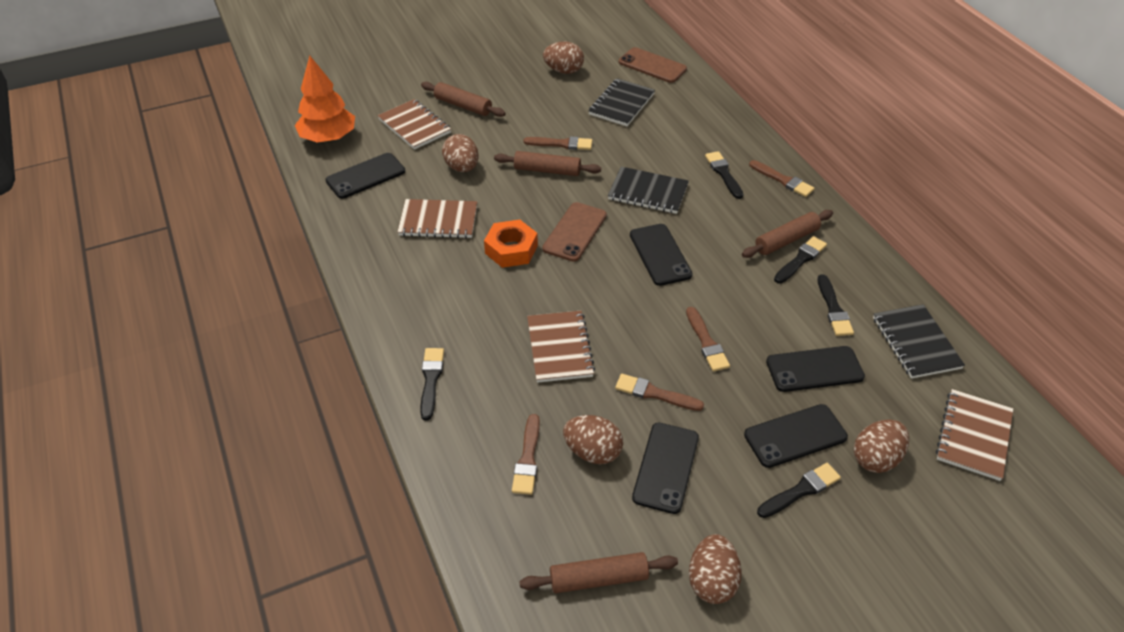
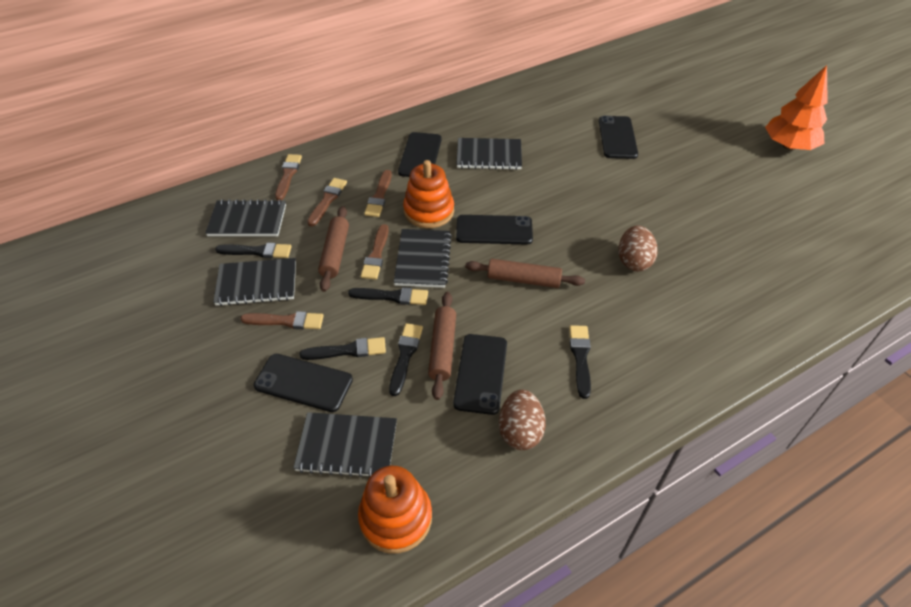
black notebook: 3 -> 5
brown egg: 5 -> 2
brown notebook: 4 -> 0
brown phone: 2 -> 0
brown rolling pin: 4 -> 3
orange nut: 1 -> 0
orange stacking toy: 0 -> 2

